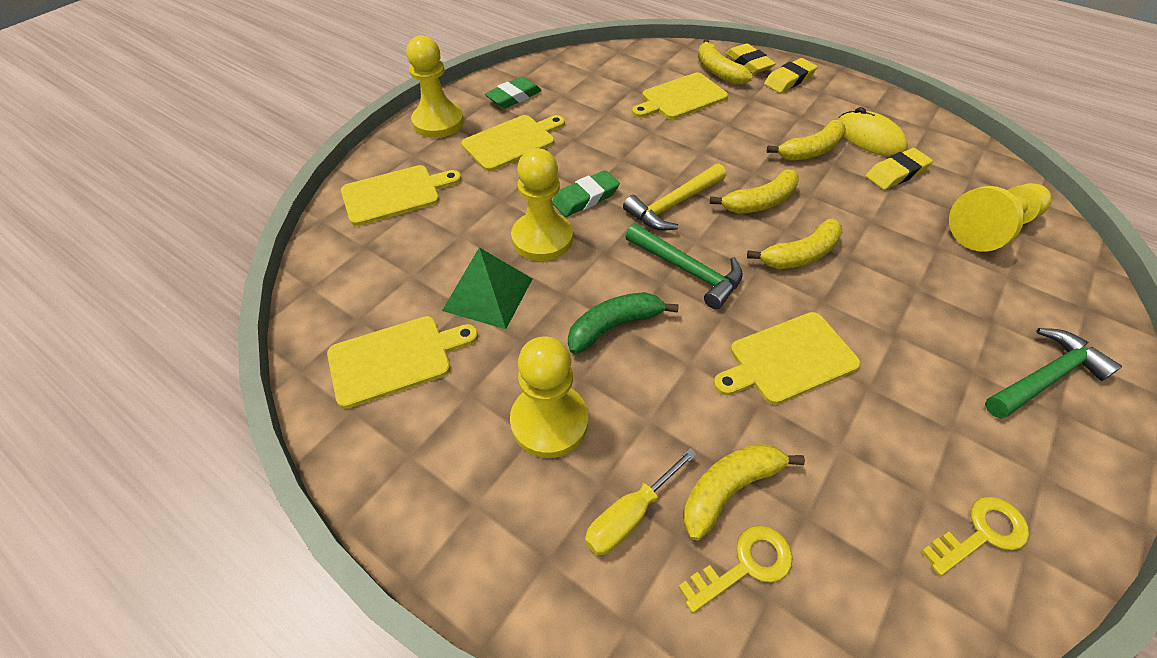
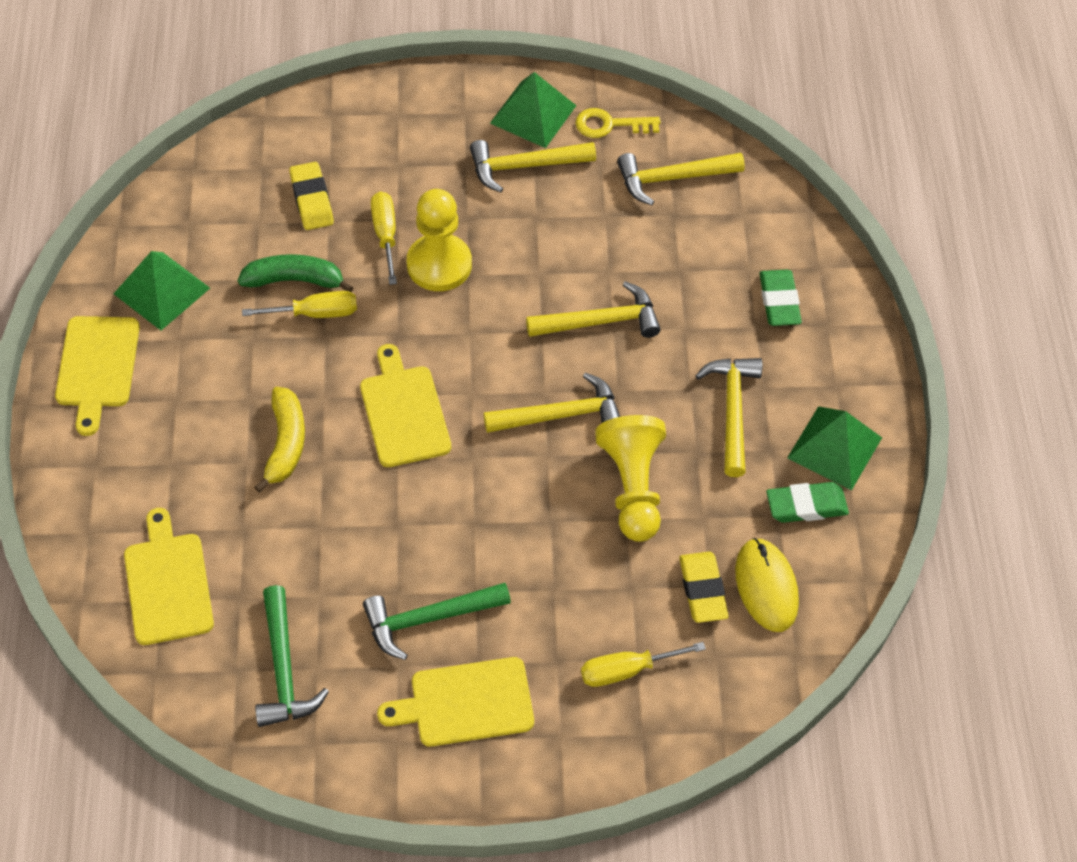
green pyramid: 1 -> 3
yellow banana: 5 -> 1
yellow cutting board: 5 -> 4
yellow eraser: 3 -> 2
yellow hammer: 1 -> 5
yellow key: 2 -> 1
yellow pawn: 4 -> 2
yellow screwdriver: 1 -> 3

